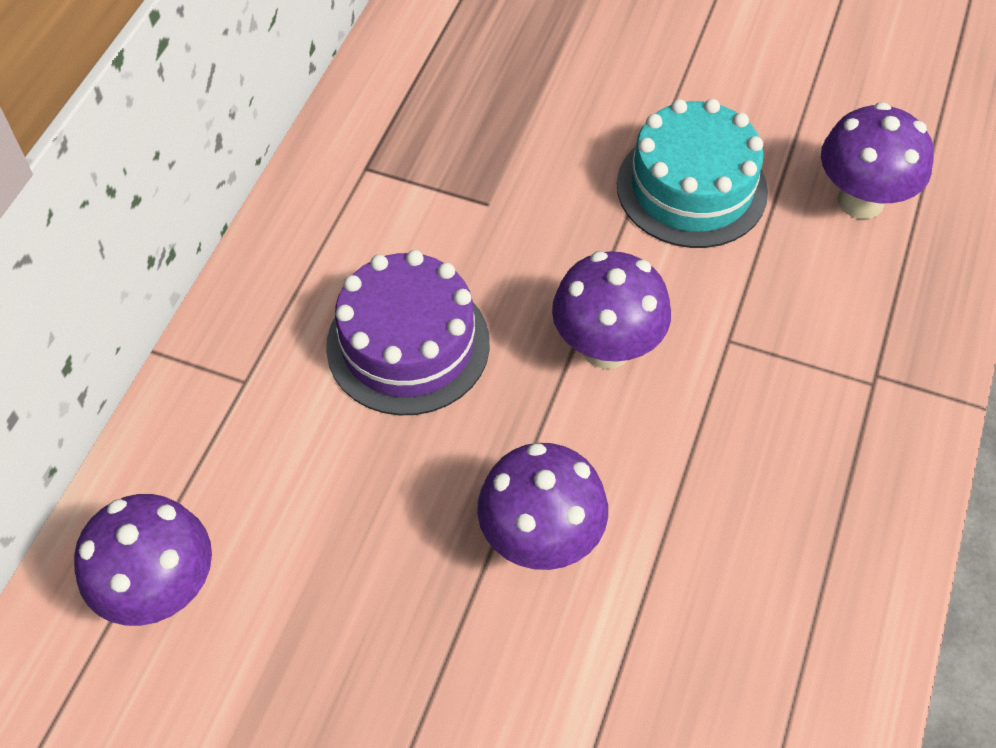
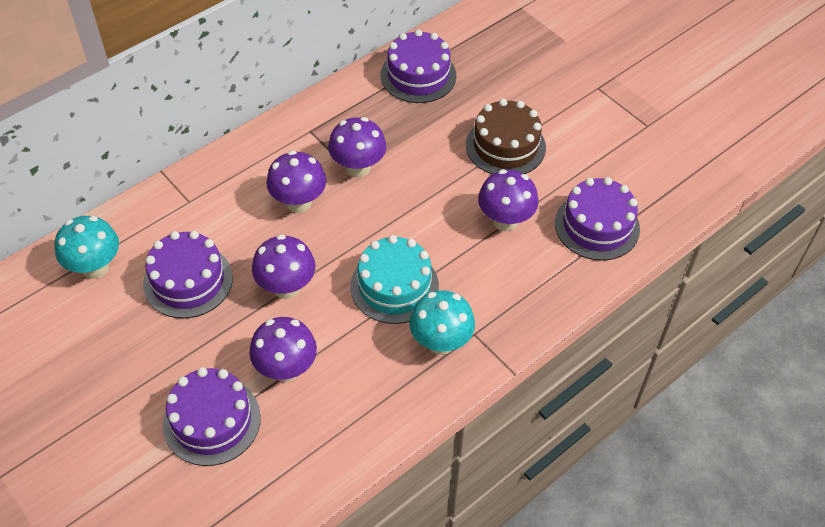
brown cake: 0 -> 1
purple cake: 1 -> 4
purple mushroom: 4 -> 5
turquoise mushroom: 0 -> 2

